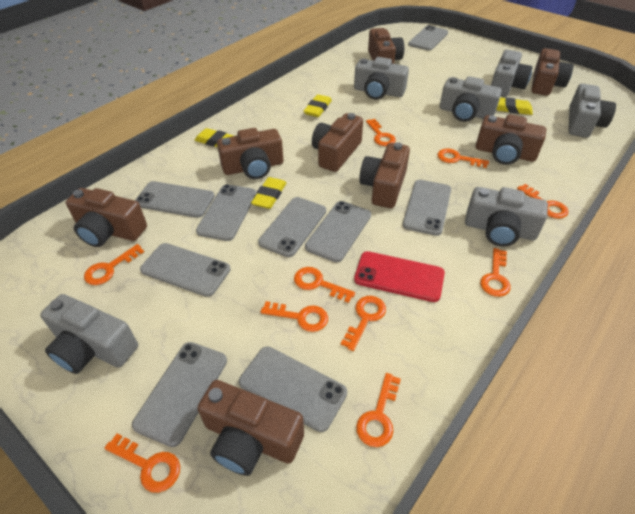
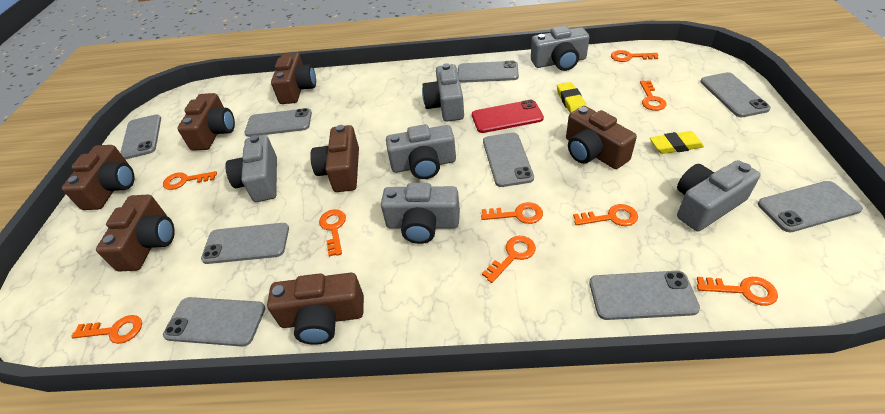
brown camera: 8 -> 7
orange key: 10 -> 9
yellow eraser: 4 -> 2

